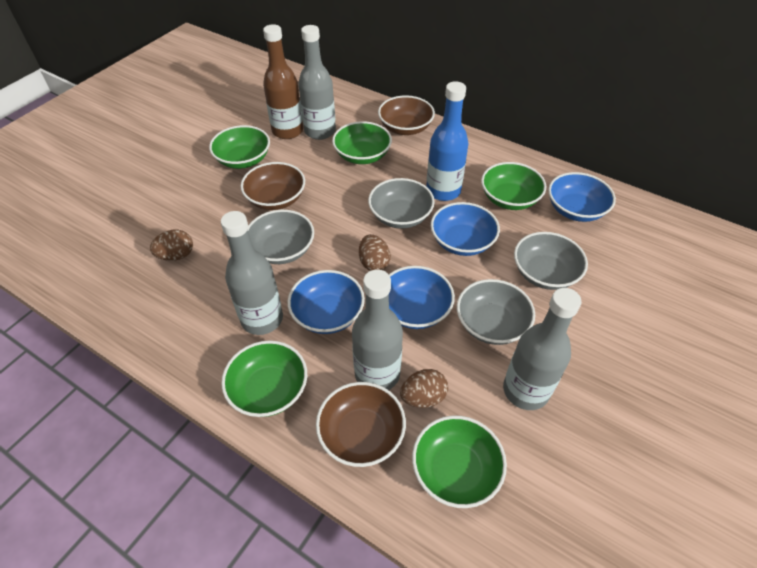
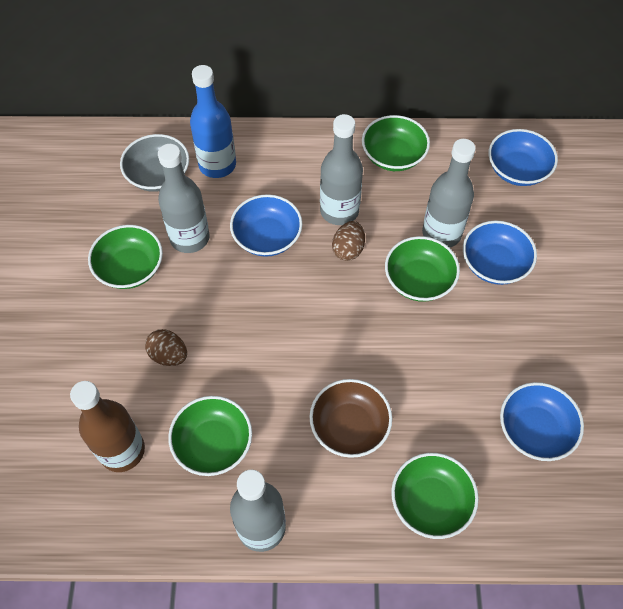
brown bowl: 3 -> 1
brown egg: 3 -> 2
grey bowl: 4 -> 1

